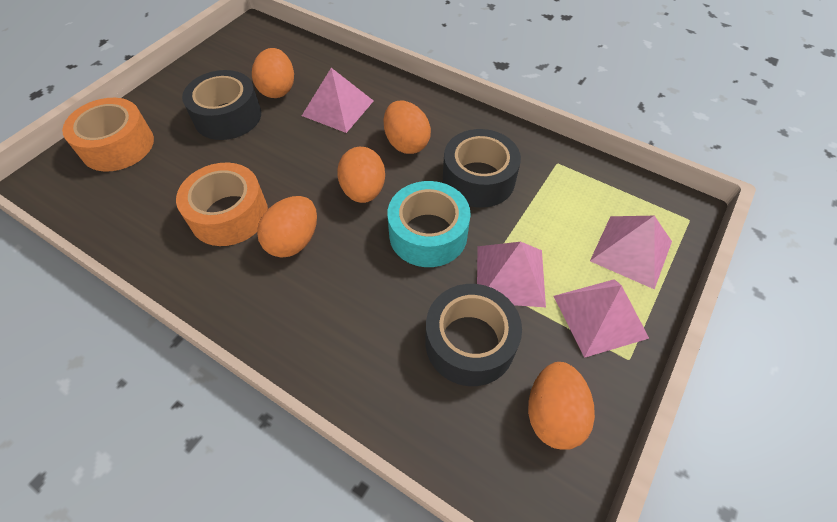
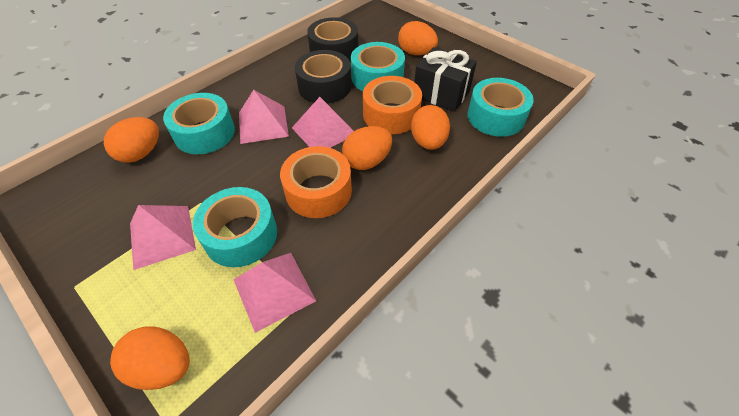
black gift: 0 -> 1
black tape: 3 -> 2
turquoise tape: 1 -> 4

